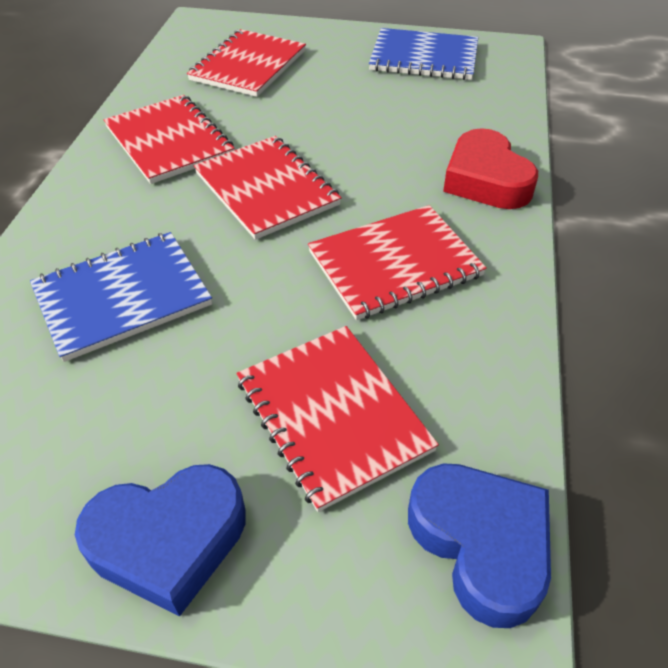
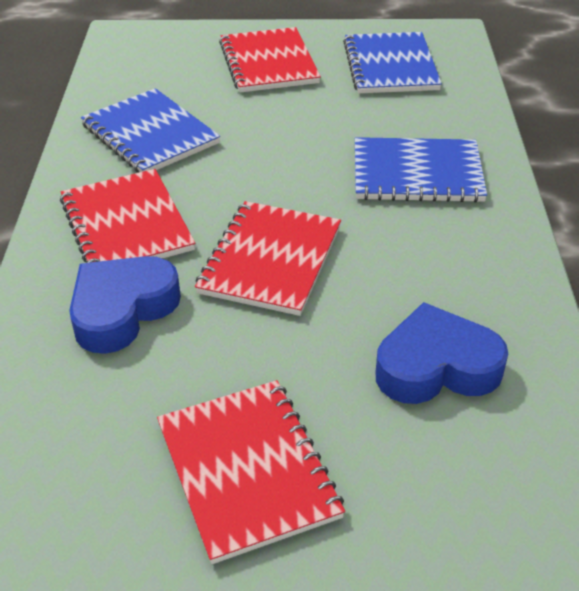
blue notebook: 2 -> 3
red heart: 1 -> 0
red notebook: 5 -> 4

